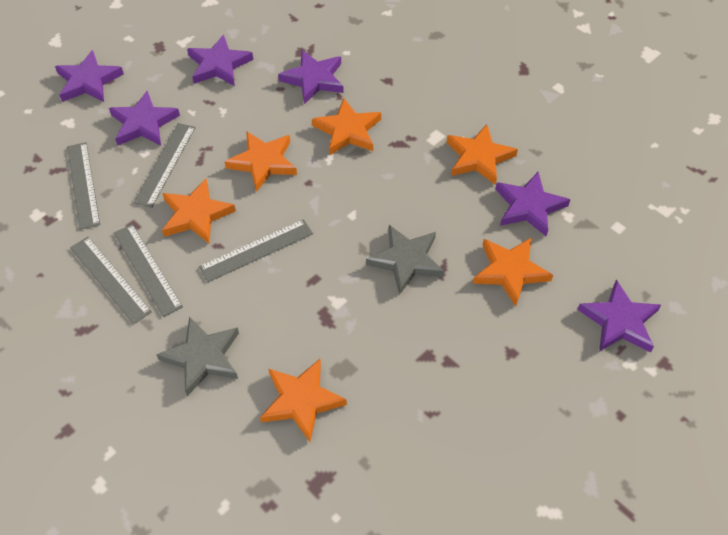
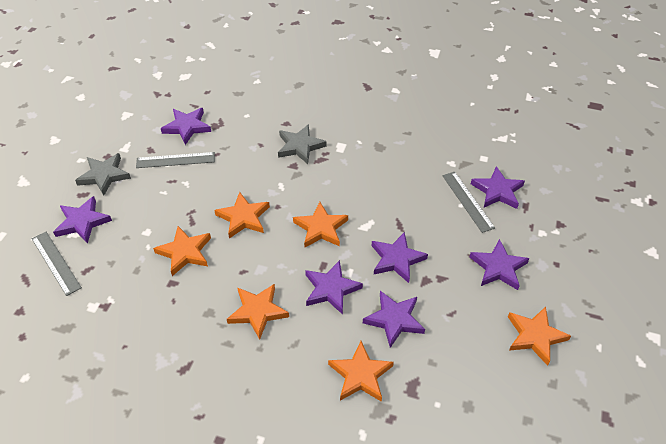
grey ruler: 5 -> 3
purple star: 6 -> 7

